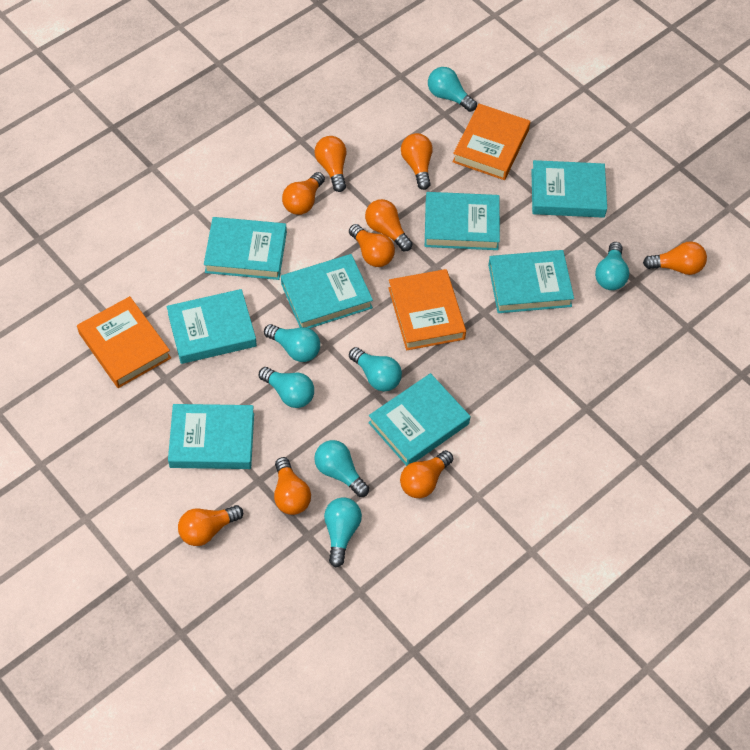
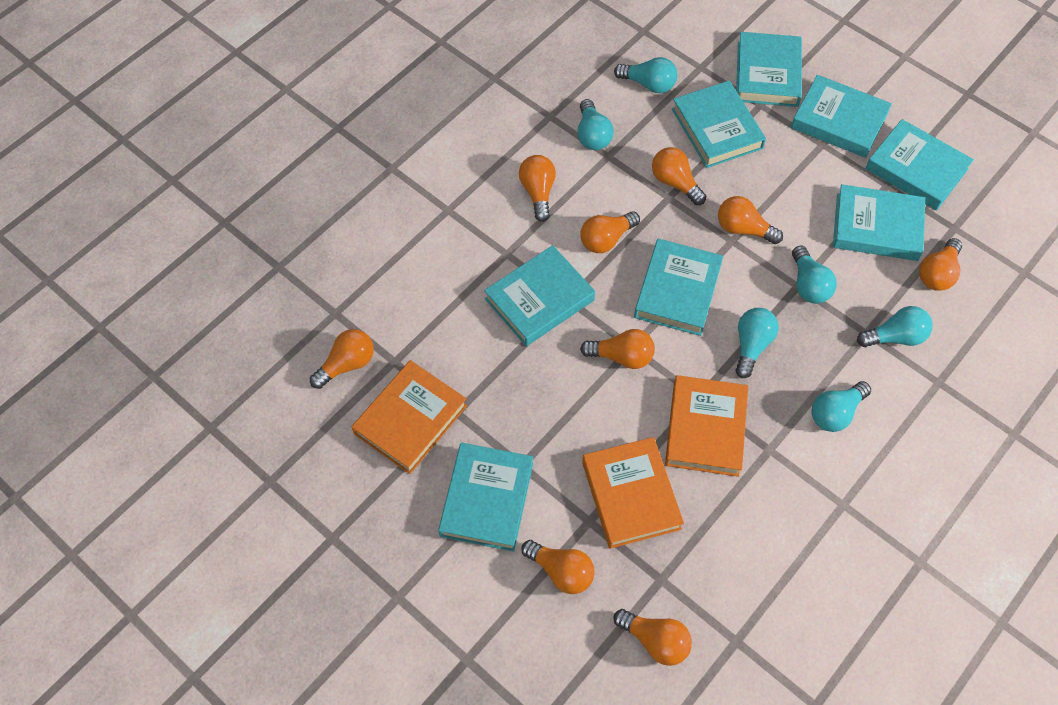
turquoise light bulb: 7 -> 6

